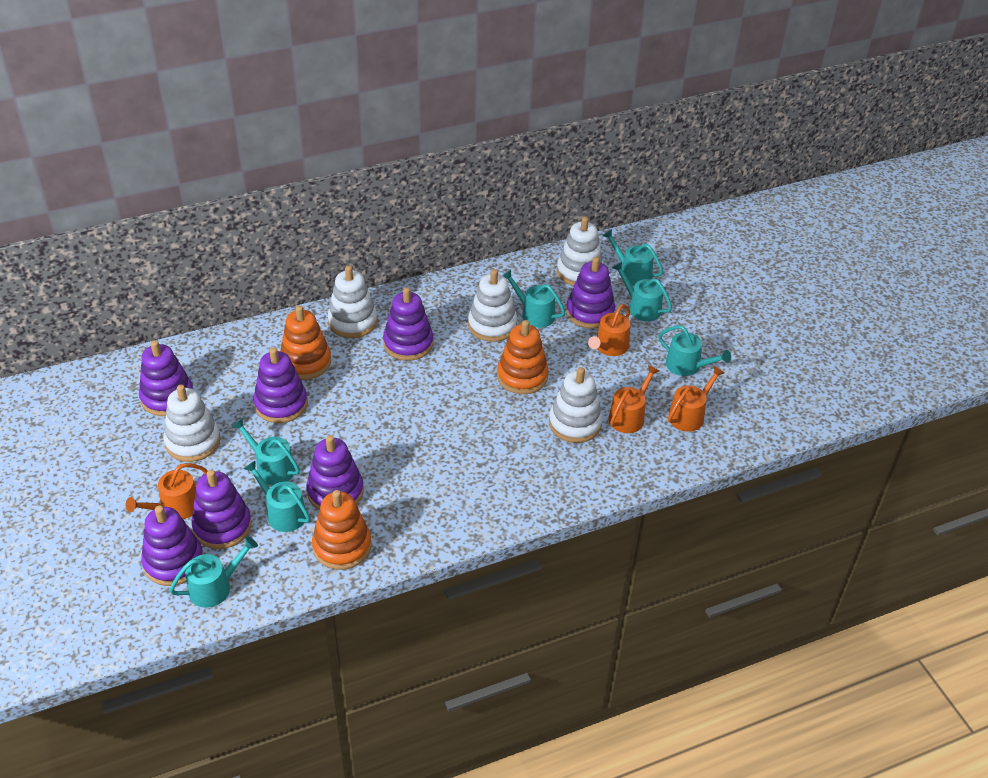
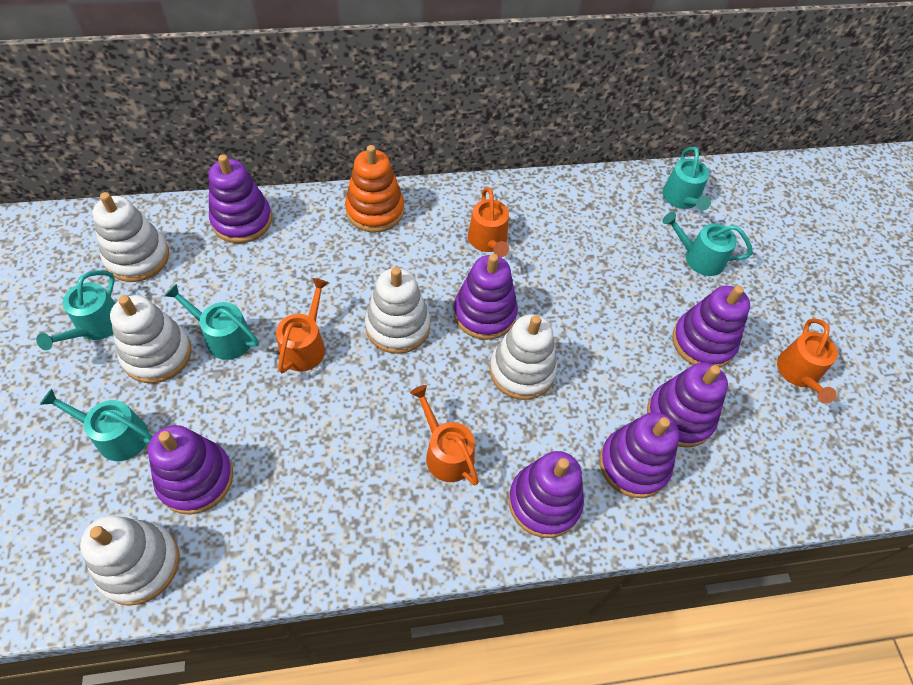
orange stacking toy: 3 -> 1
turquoise watering can: 7 -> 5

